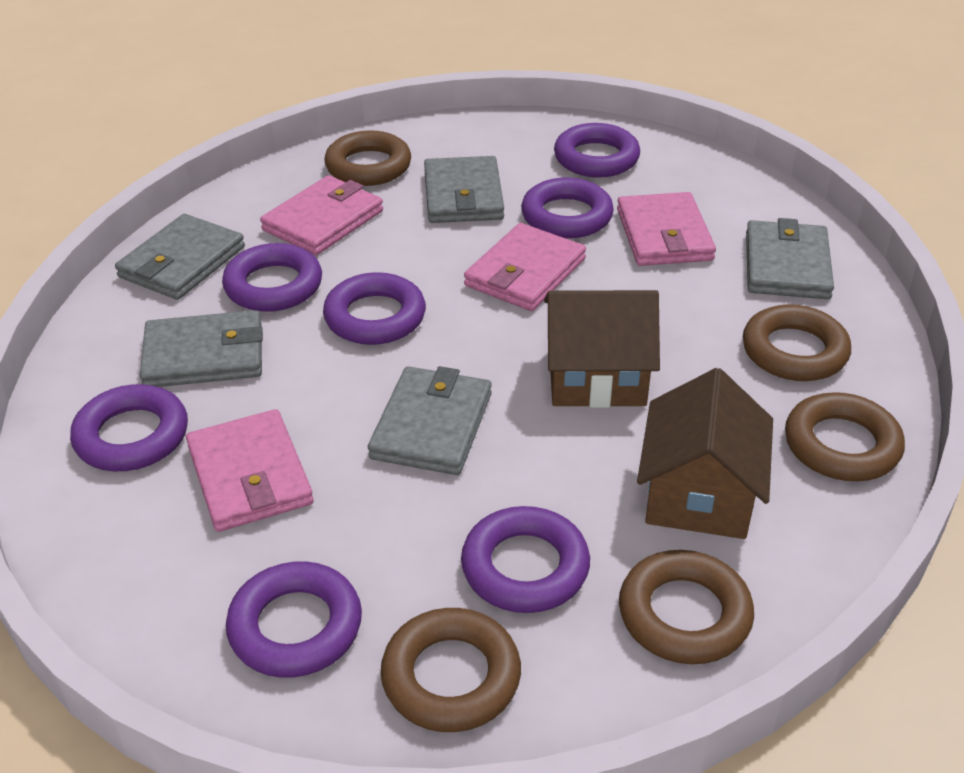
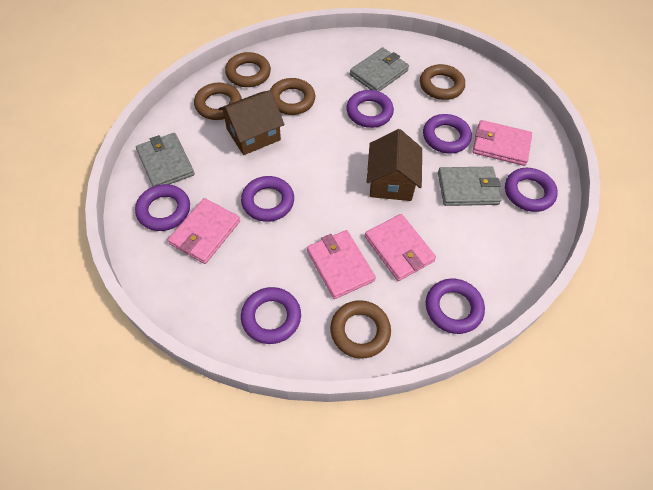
grey wallet: 5 -> 3

